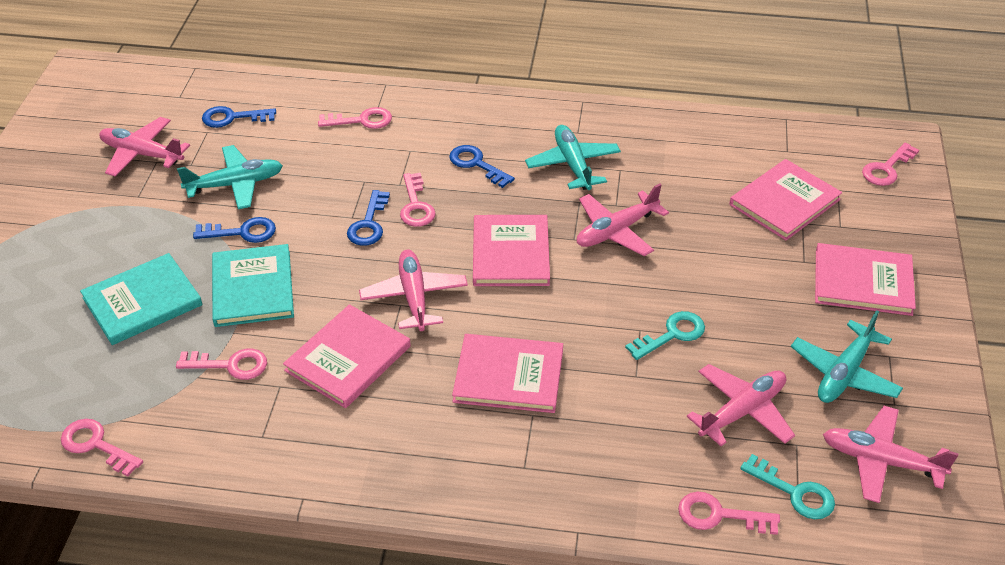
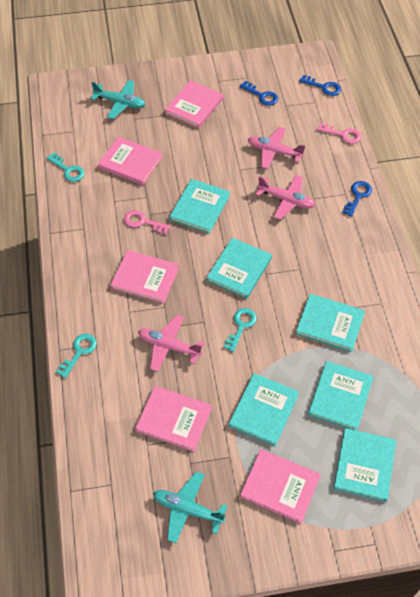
blue key: 4 -> 3
pink key: 6 -> 2
pink plane: 5 -> 3
turquoise book: 2 -> 6
turquoise key: 2 -> 3
turquoise plane: 3 -> 2

